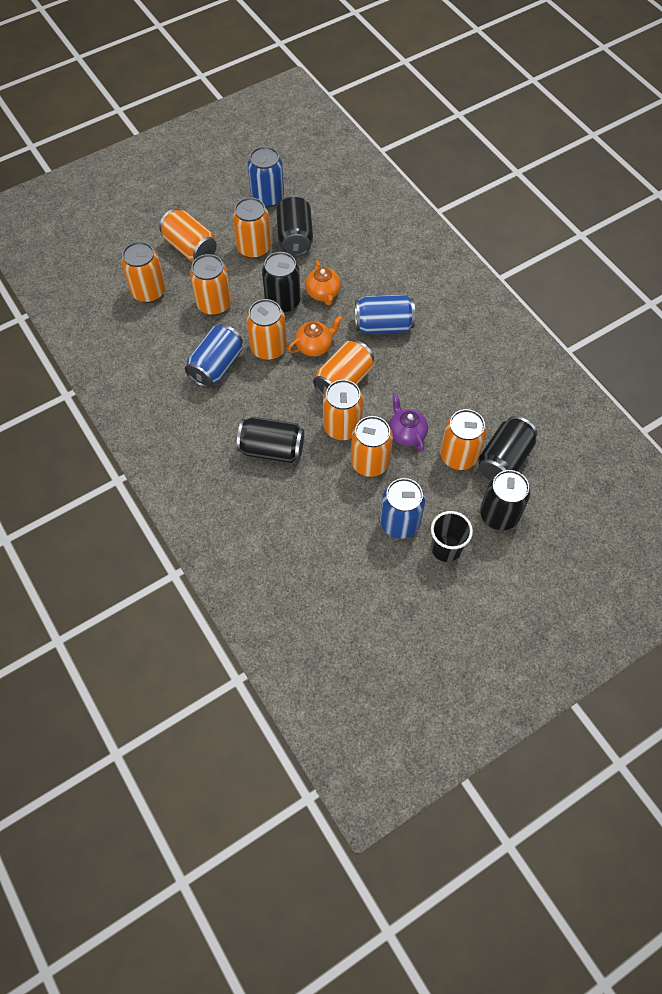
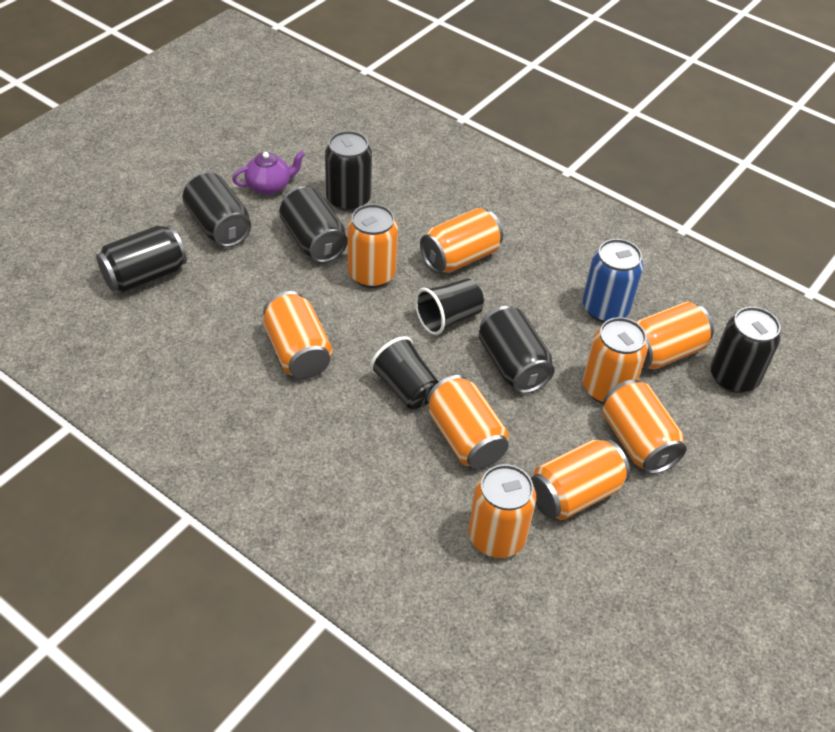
black can: 5 -> 6
black cup: 1 -> 2
blue can: 4 -> 1
orange teapot: 2 -> 0

